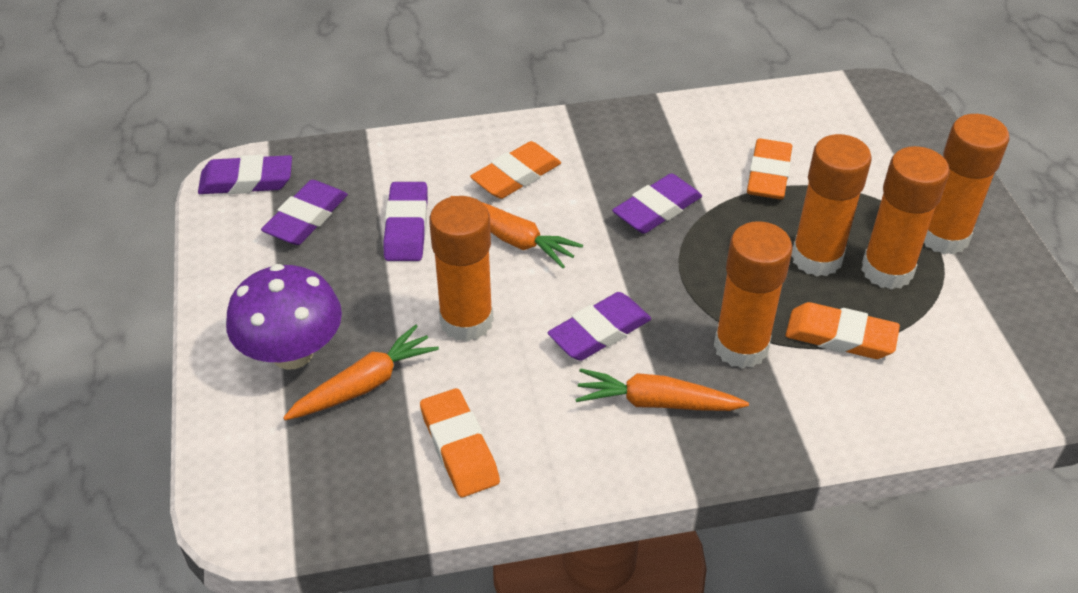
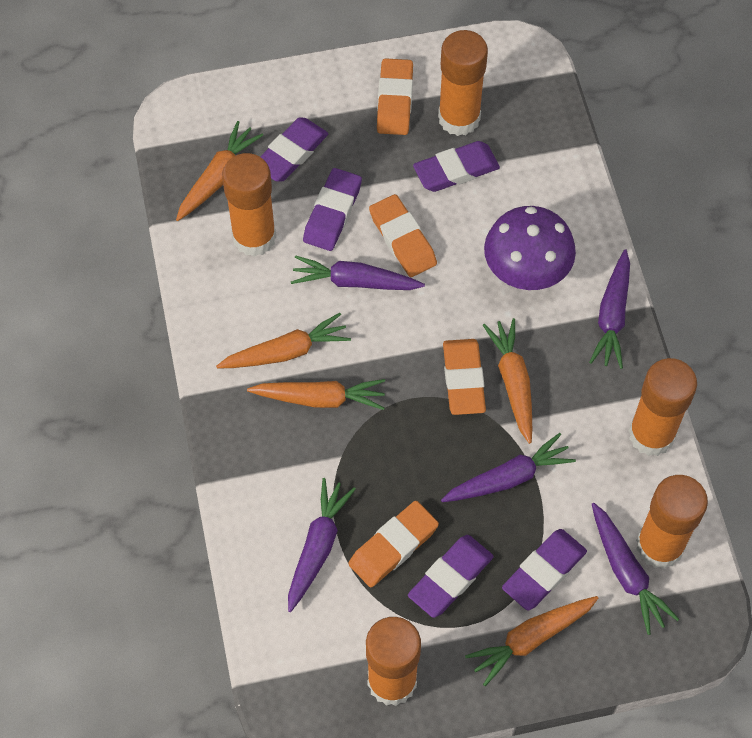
orange carrot: 3 -> 5
purple carrot: 0 -> 5

